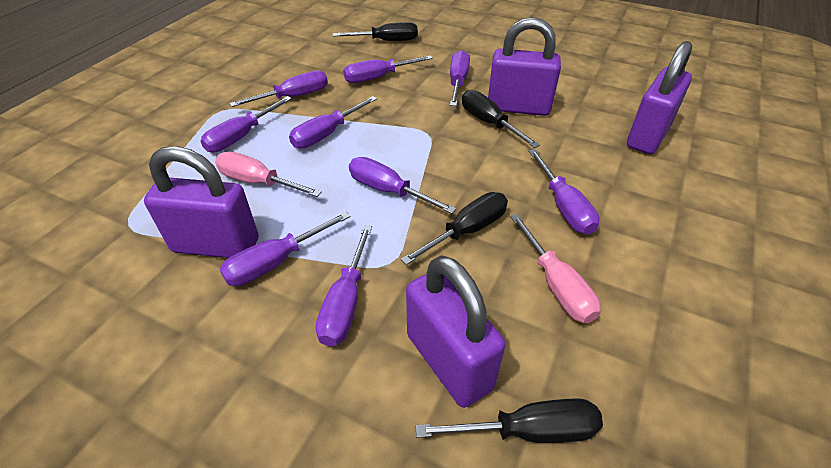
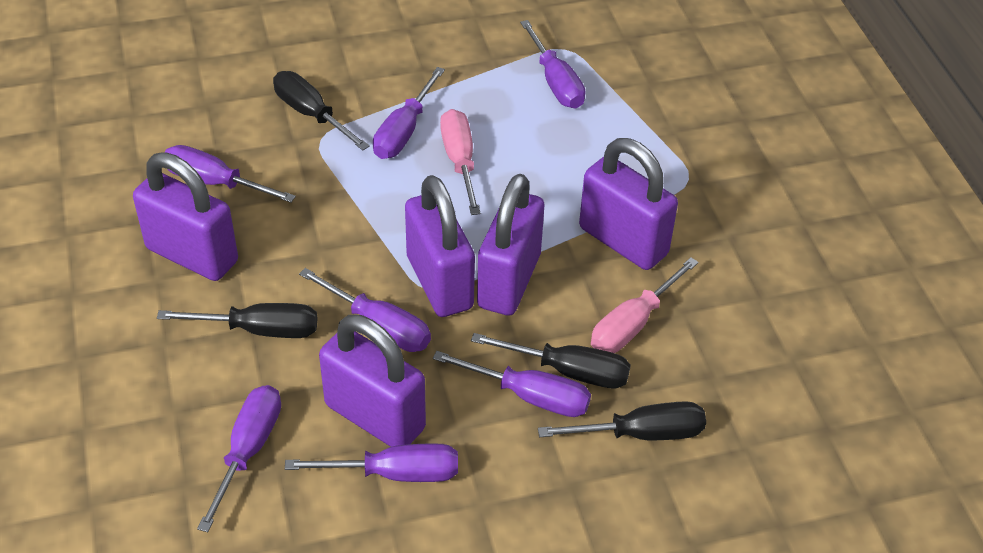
purple padlock: 4 -> 5
purple screwdriver: 9 -> 7

